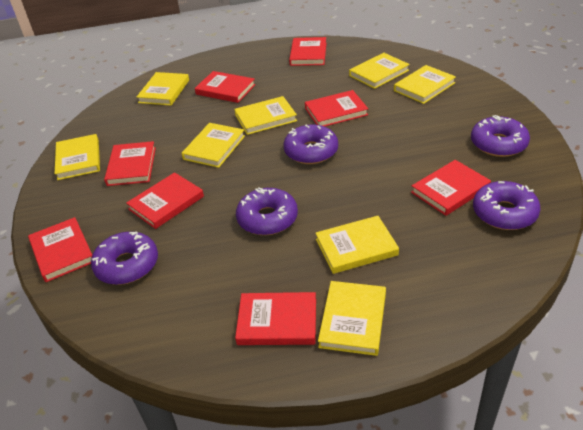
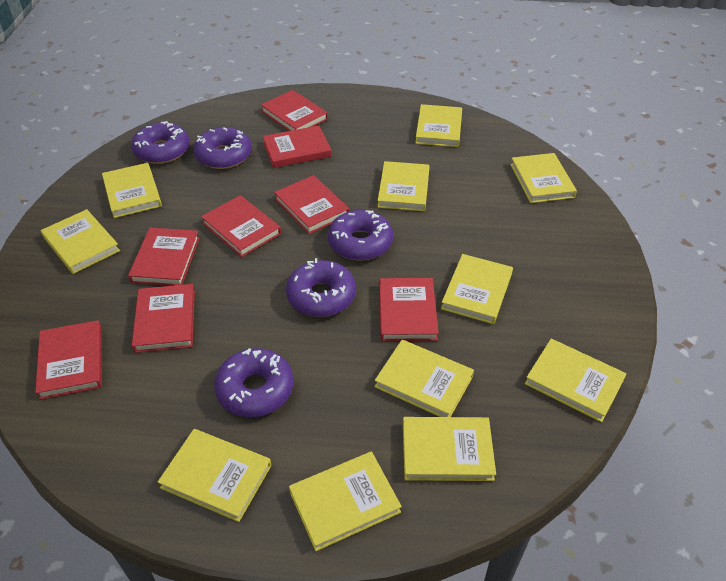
yellow book: 8 -> 11

